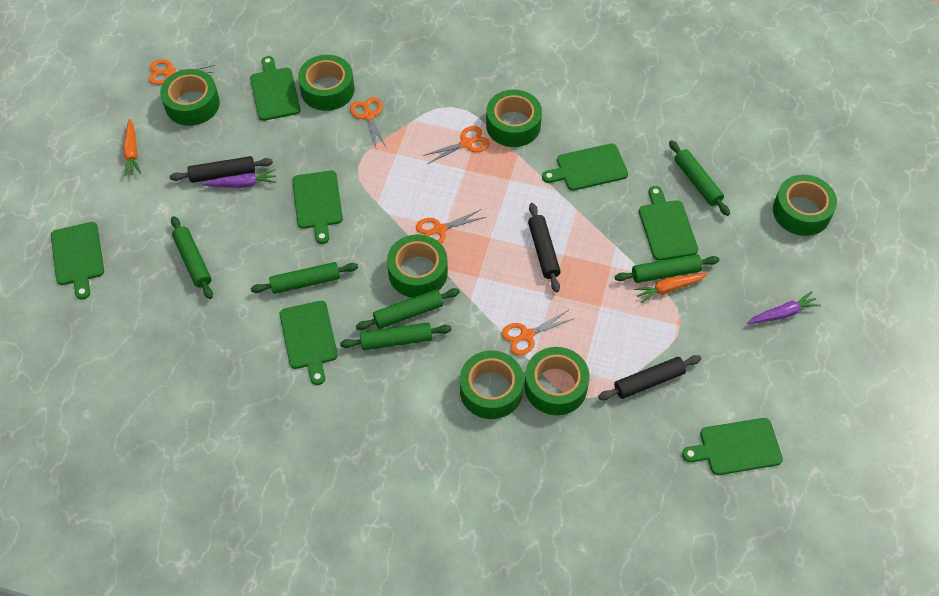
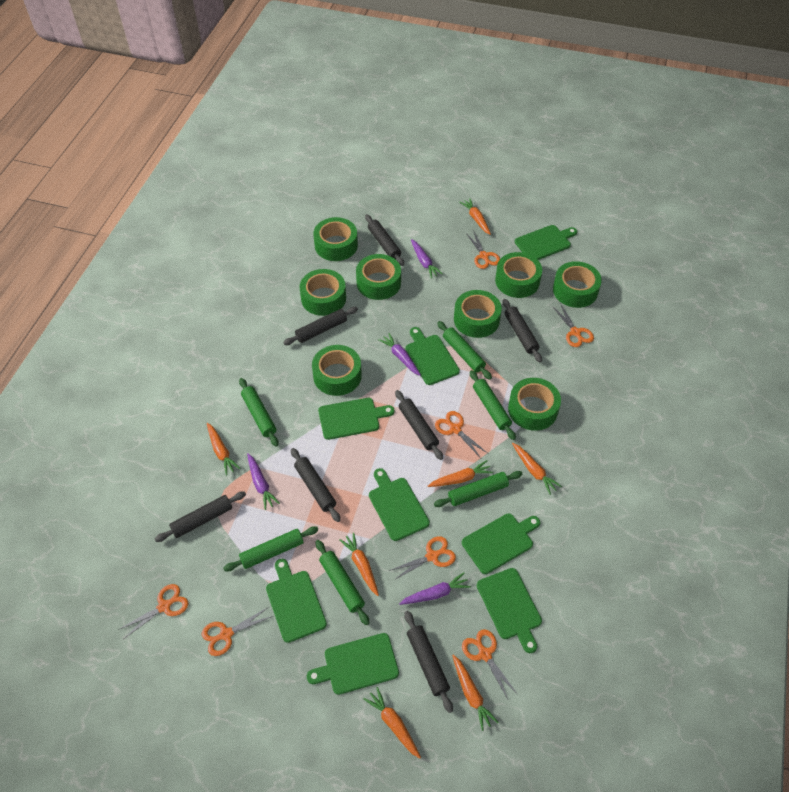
black rolling pin: 3 -> 7
green cutting board: 7 -> 8
green tape: 7 -> 8
orange carrot: 2 -> 7
orange scissors: 5 -> 7
purple carrot: 2 -> 4

